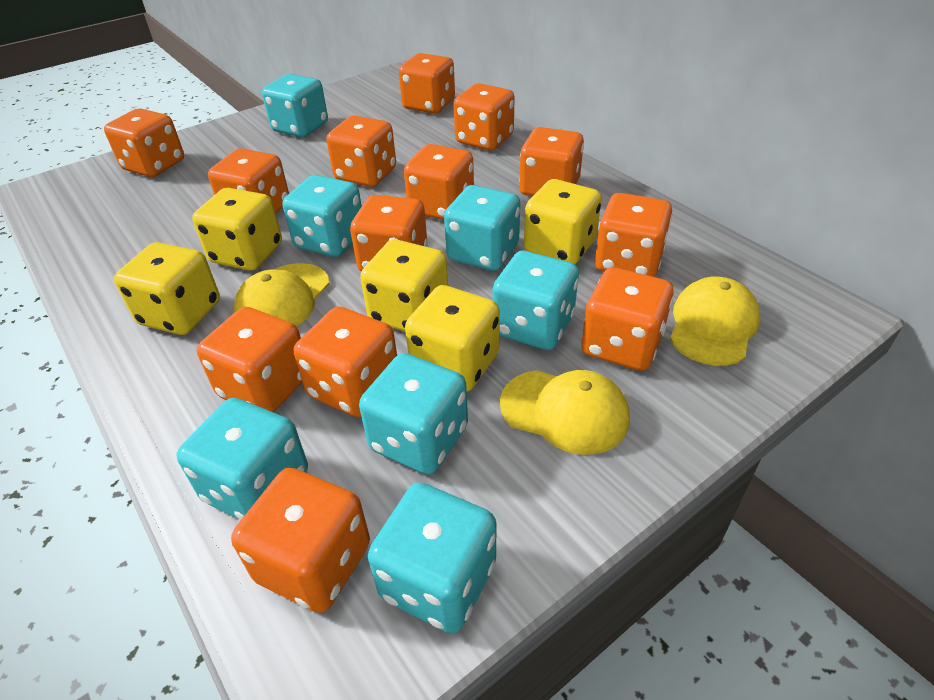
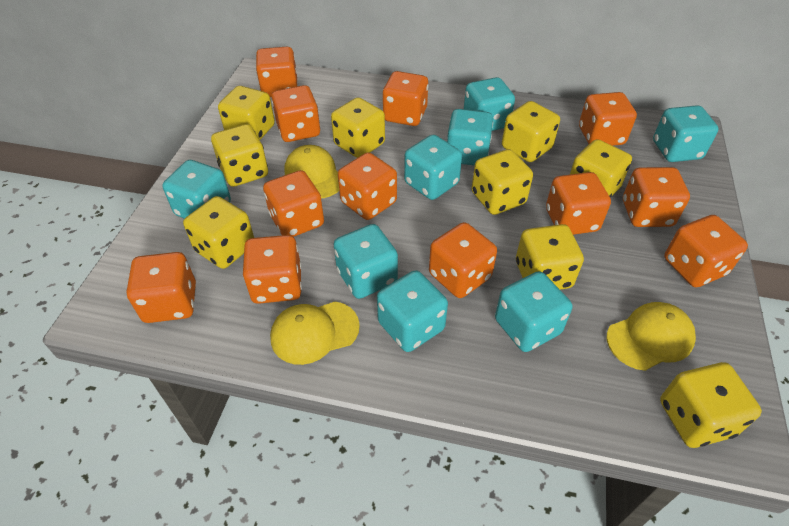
orange dice: 13 -> 12
turquoise dice: 7 -> 8
yellow dice: 5 -> 9

